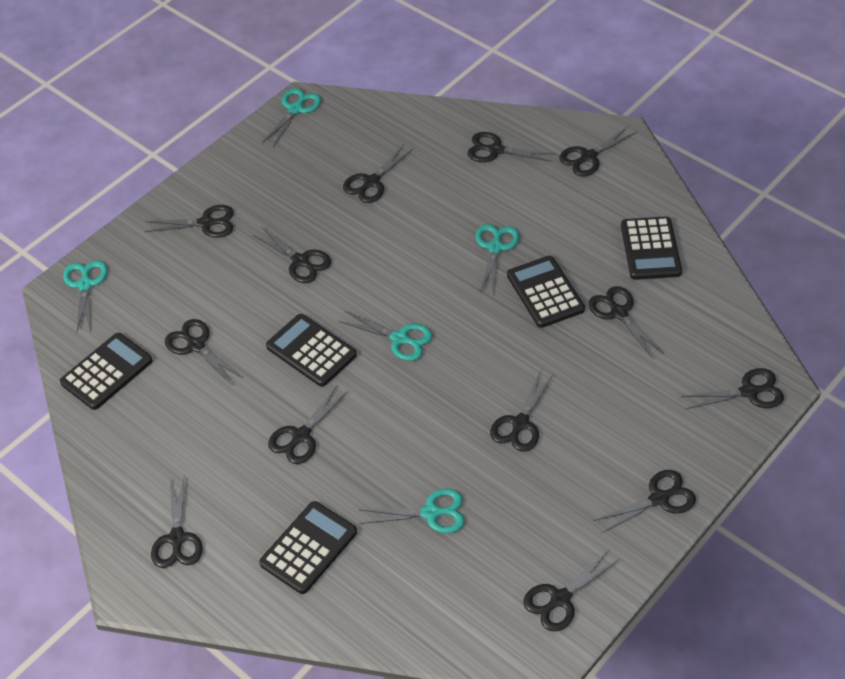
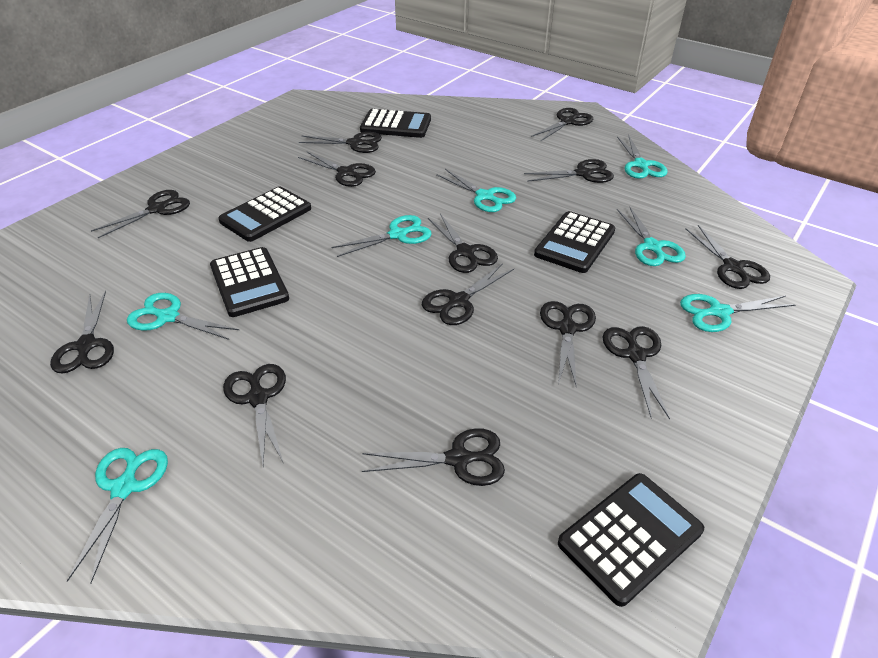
turquoise scissors: 5 -> 7

